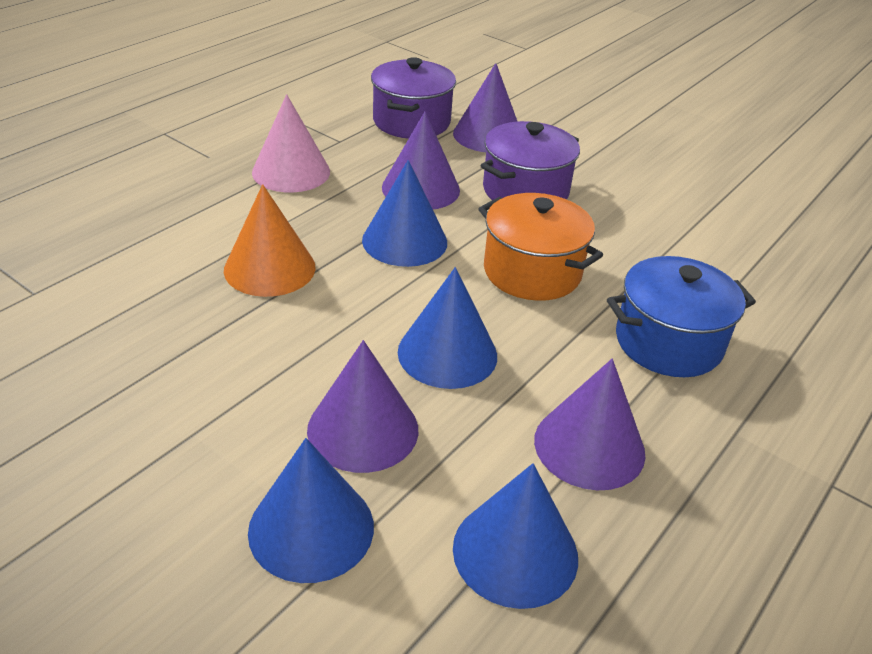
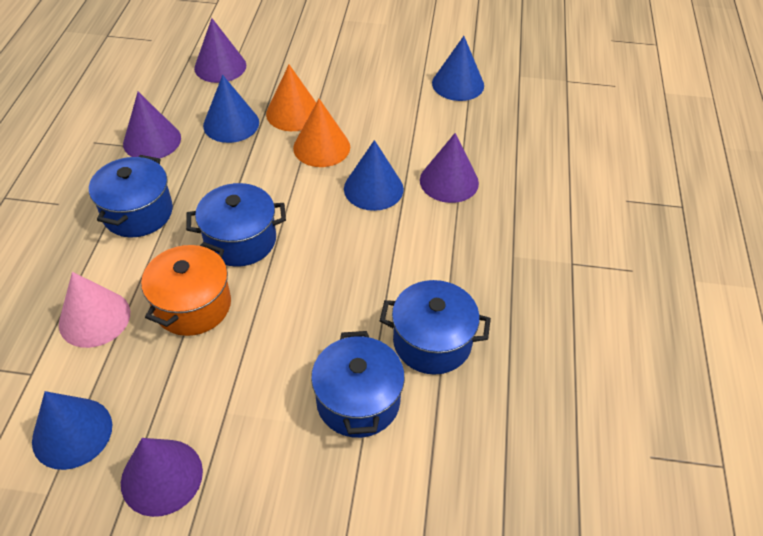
blue pot: 1 -> 4
orange cone: 1 -> 2
purple pot: 2 -> 0

